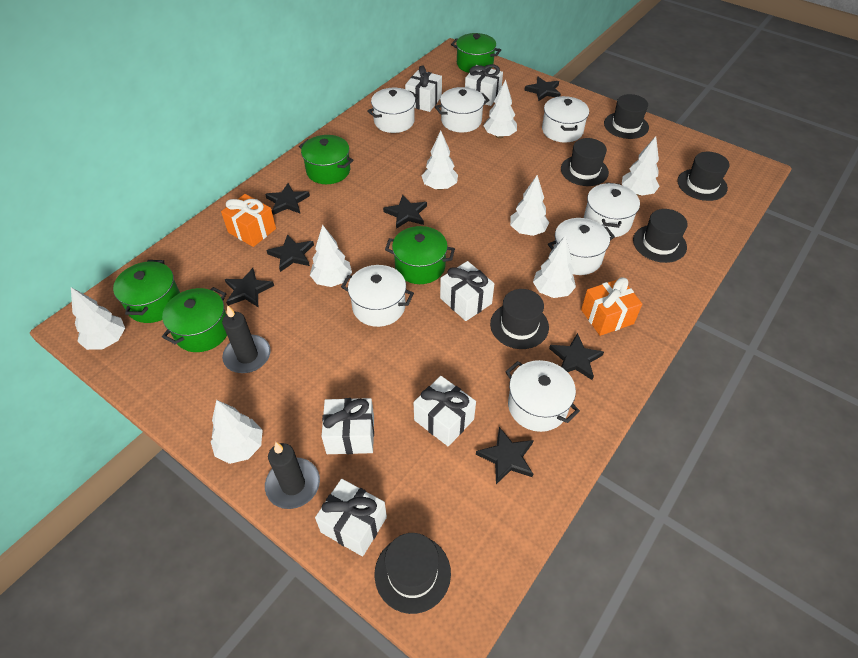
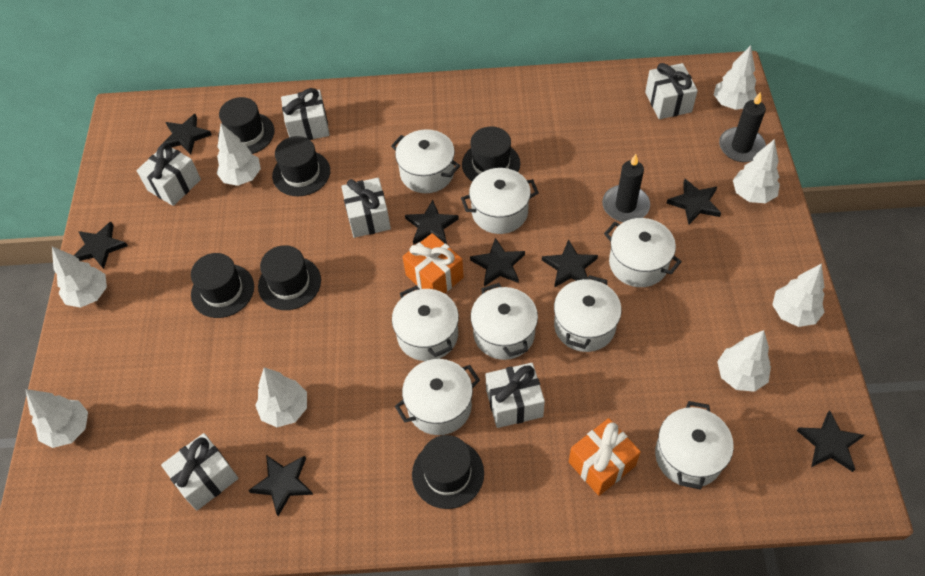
black star: 7 -> 8
green pot: 5 -> 0
white pot: 7 -> 8

